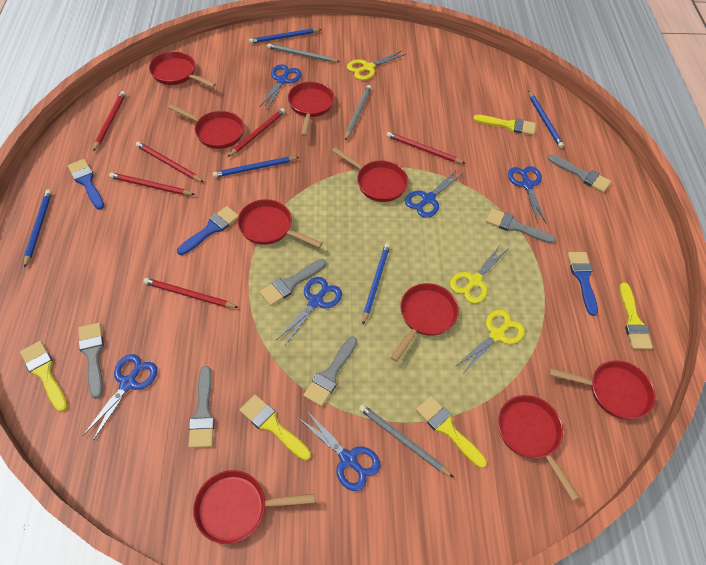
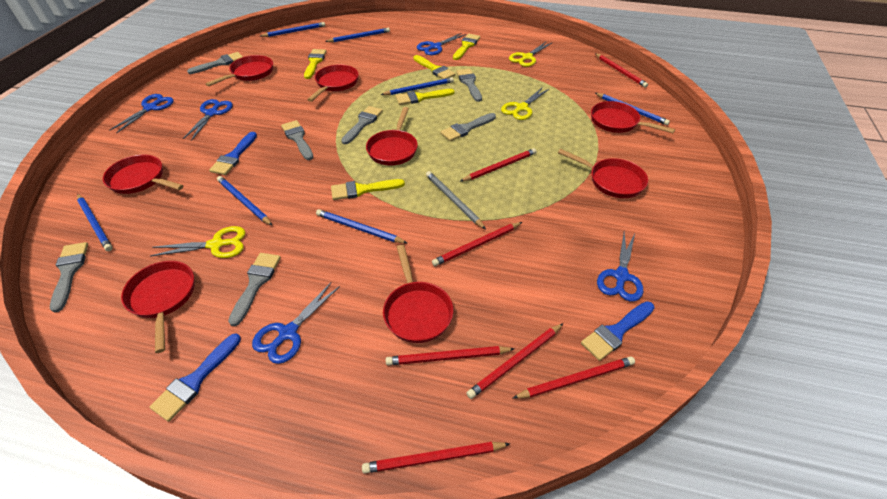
blue pencil: 5 -> 7
blue scissors: 6 -> 5
grey brush: 6 -> 7
grey pencil: 3 -> 1
red pan: 9 -> 8
red pencil: 6 -> 7

